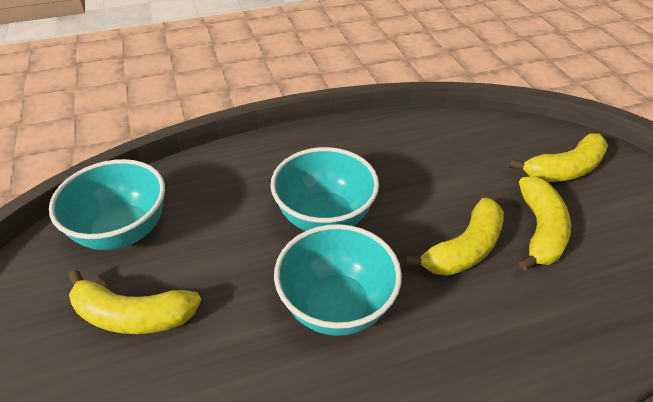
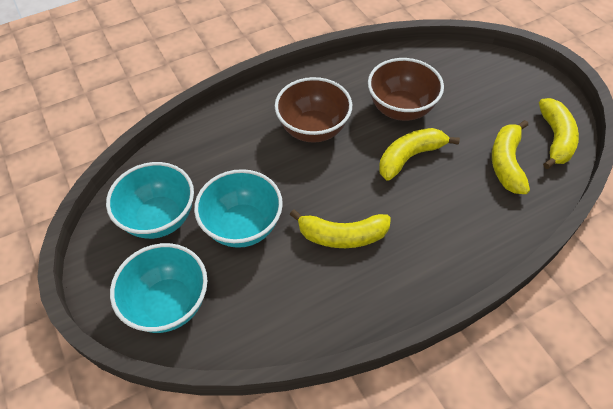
brown bowl: 0 -> 2

